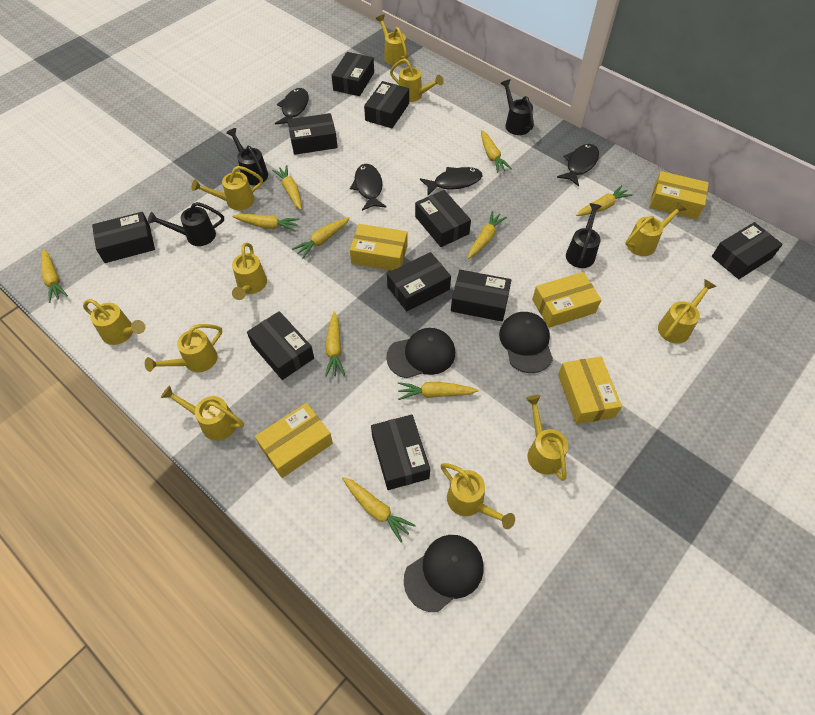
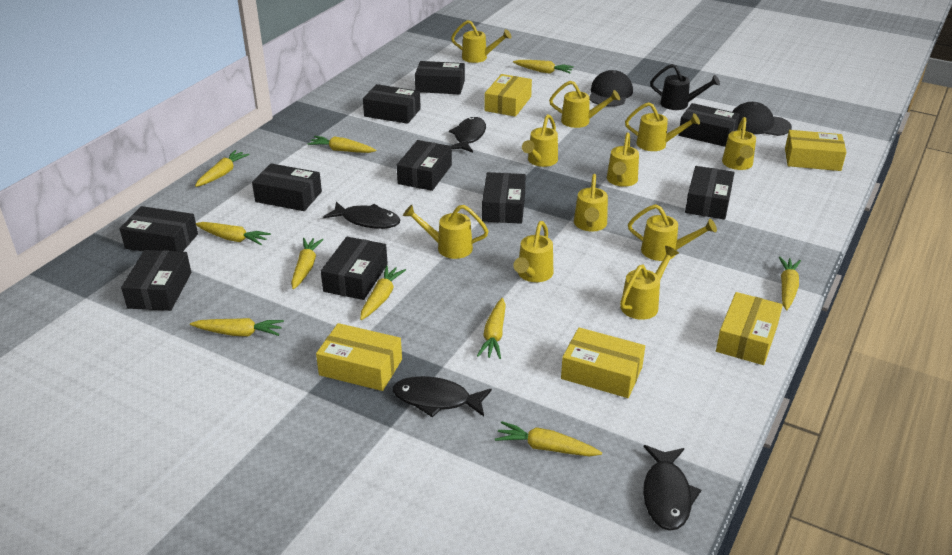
black cap: 3 -> 2
black watering can: 4 -> 1

